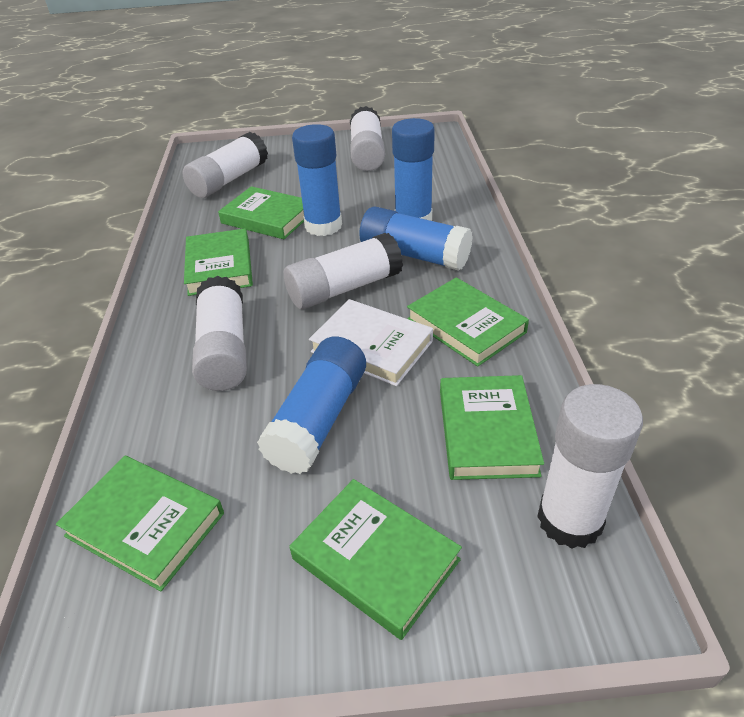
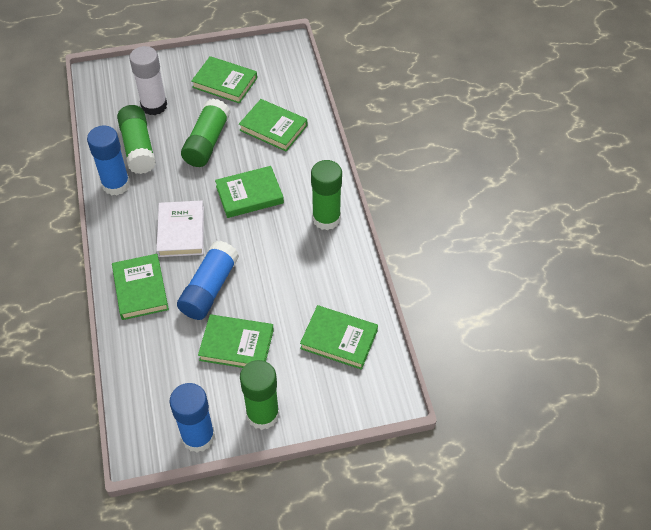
blue glue stick: 4 -> 3
green glue stick: 0 -> 4
white glue stick: 5 -> 1

